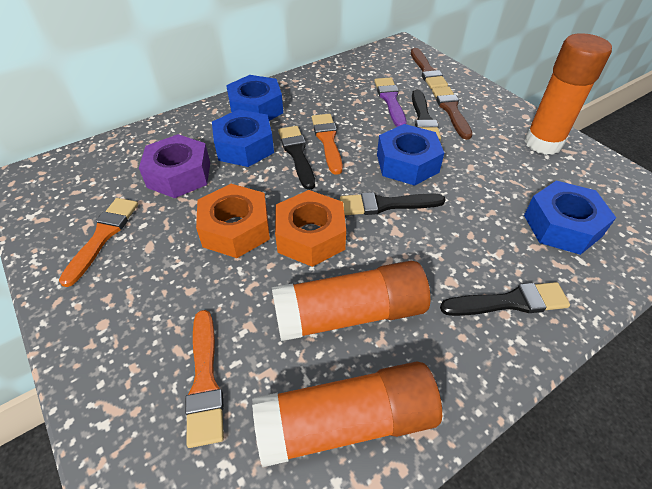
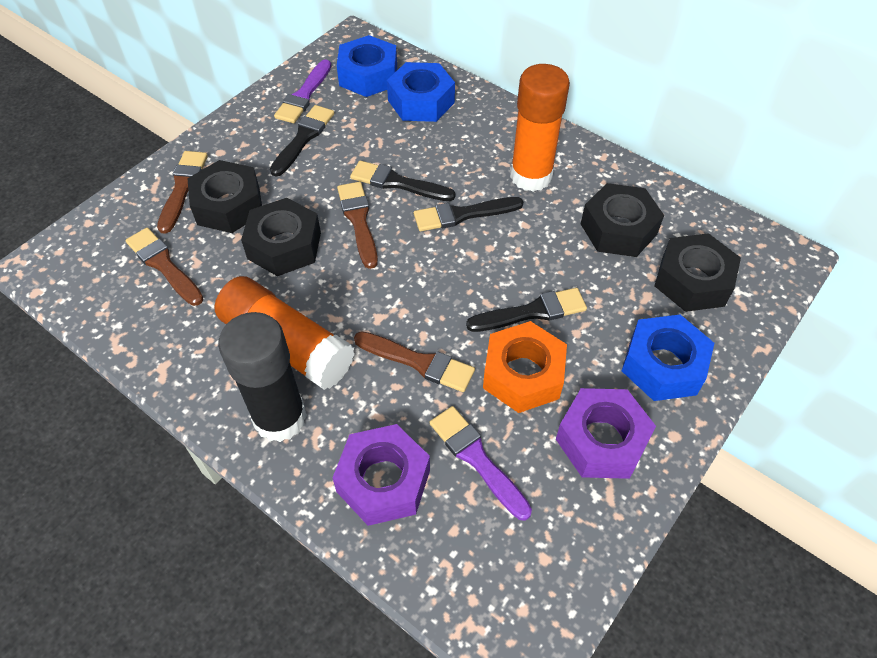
black glue stick: 0 -> 1
black nut: 0 -> 4
blue nut: 4 -> 3
brown brush: 2 -> 4
orange brush: 3 -> 0
orange glue stick: 3 -> 2
orange nut: 2 -> 1
purple brush: 1 -> 2
purple nut: 1 -> 2

